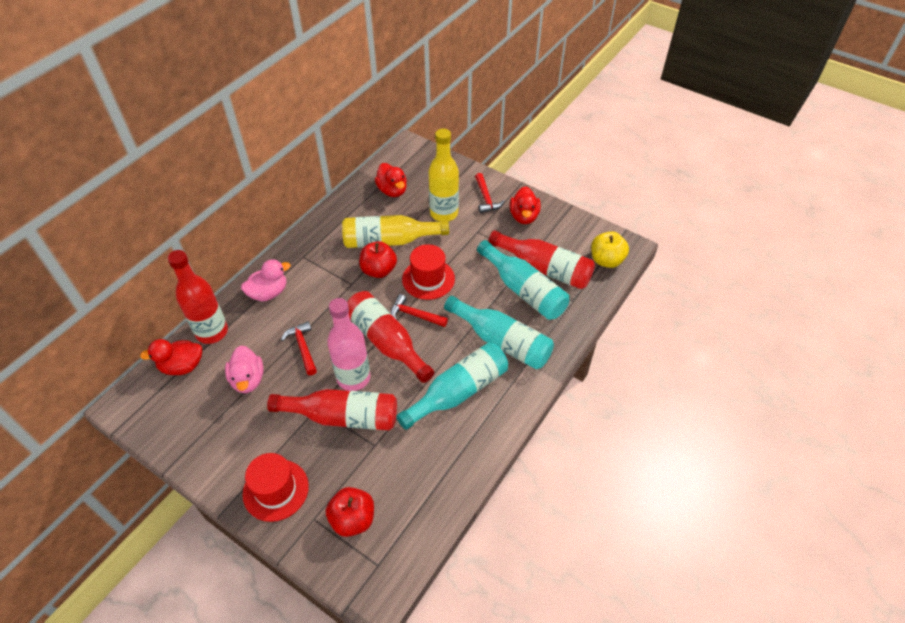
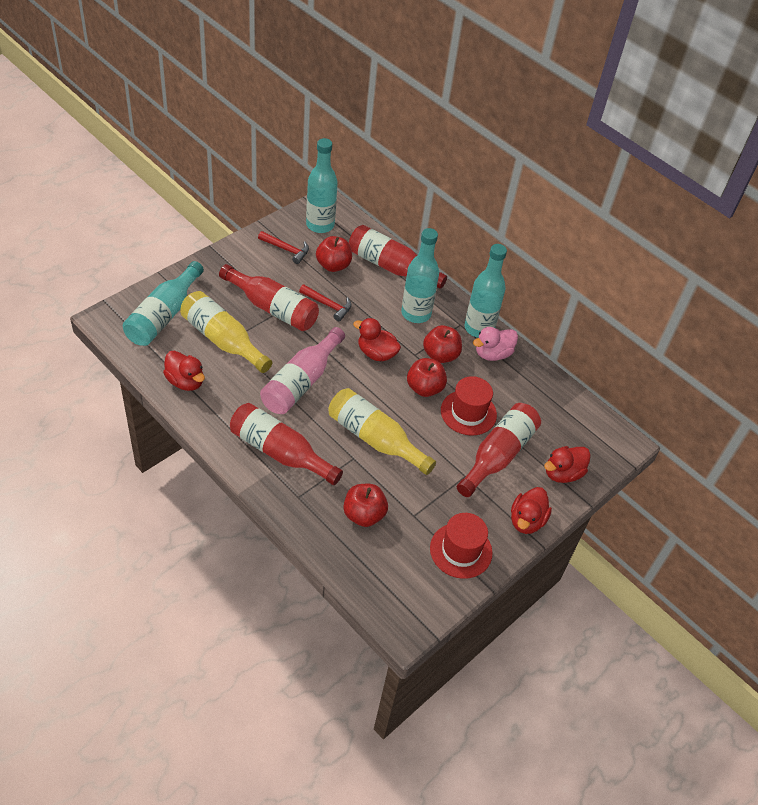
pink duck: 2 -> 1
red apple: 2 -> 4
red duck: 3 -> 4
red hammer: 3 -> 2
turquoise bottle: 3 -> 4
yellow apple: 1 -> 0

